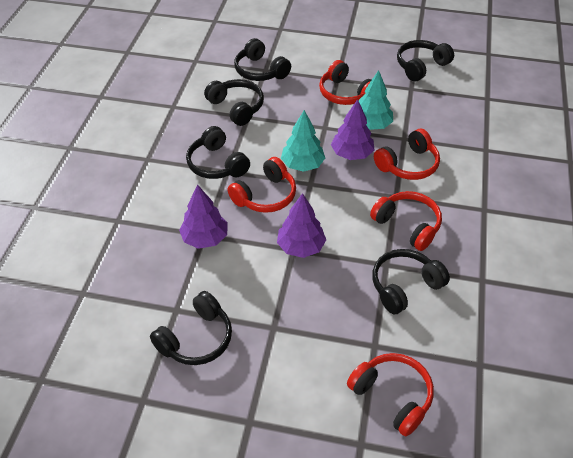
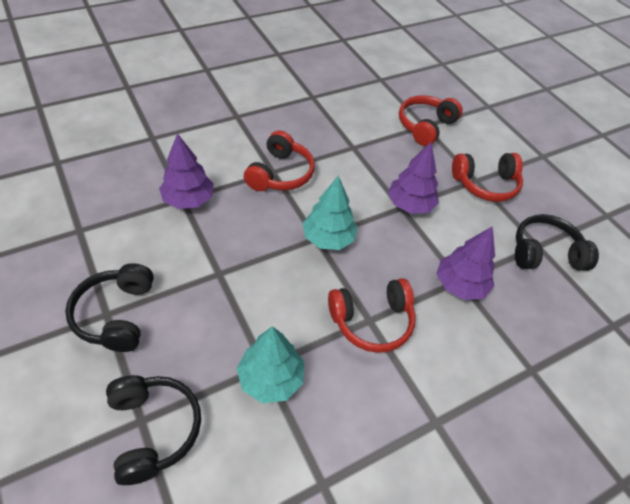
black headphones: 6 -> 3
red headphones: 5 -> 4

